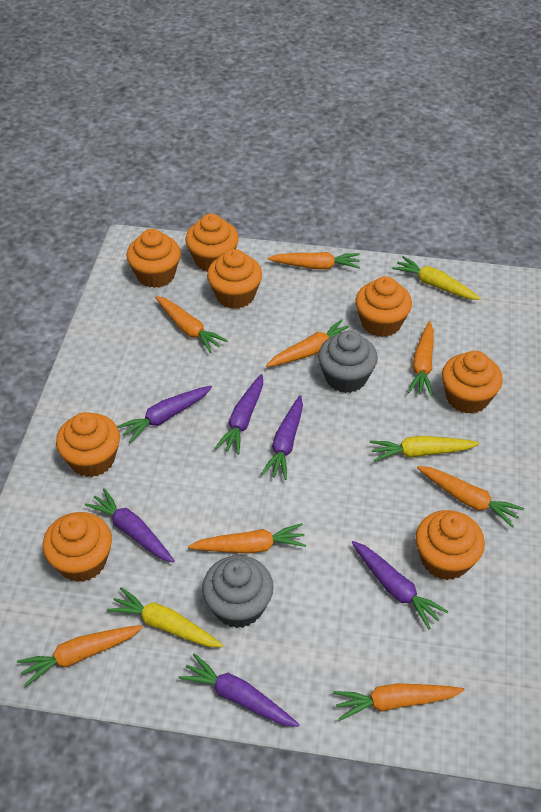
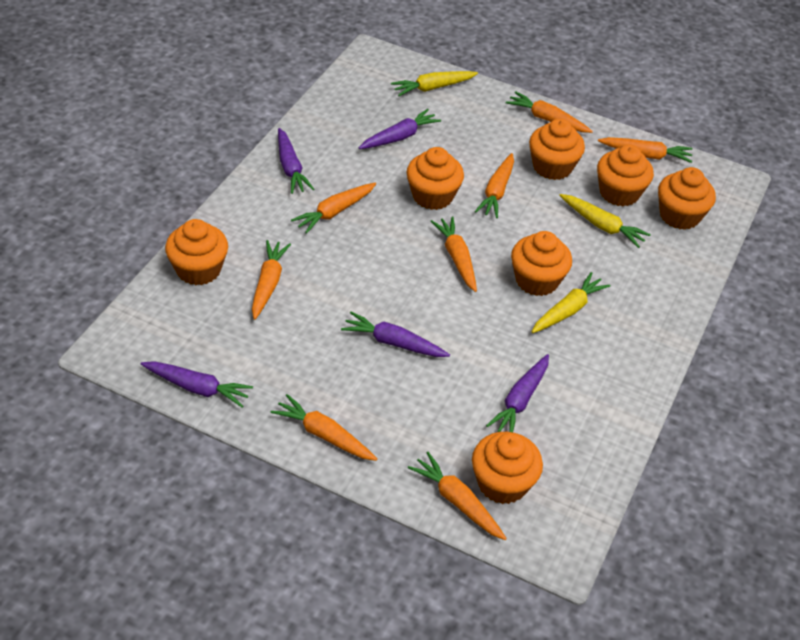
grey cupcake: 2 -> 0
orange cupcake: 8 -> 7
purple carrot: 6 -> 5

